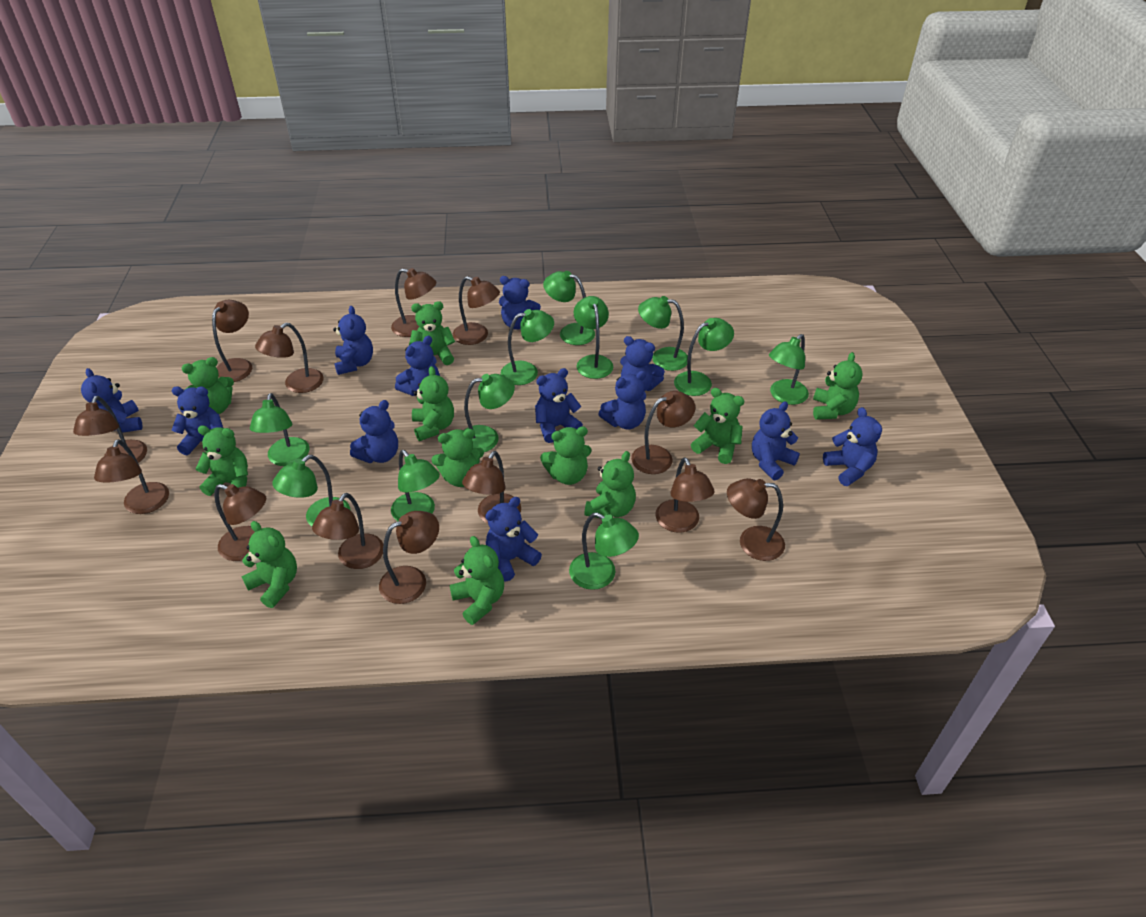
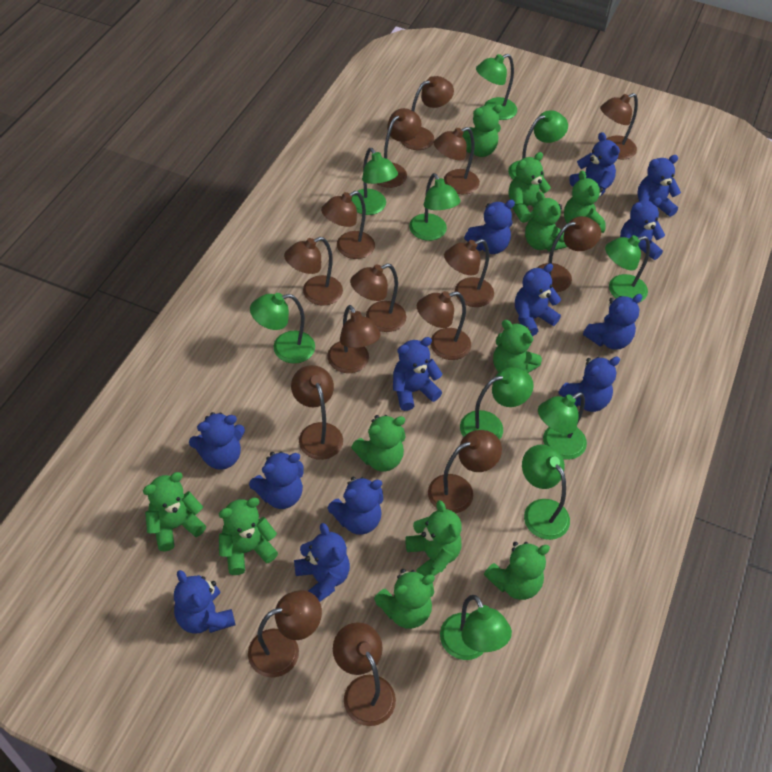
blue teddy bear: 12 -> 13
brown lamp: 13 -> 15
green lamp: 11 -> 10

